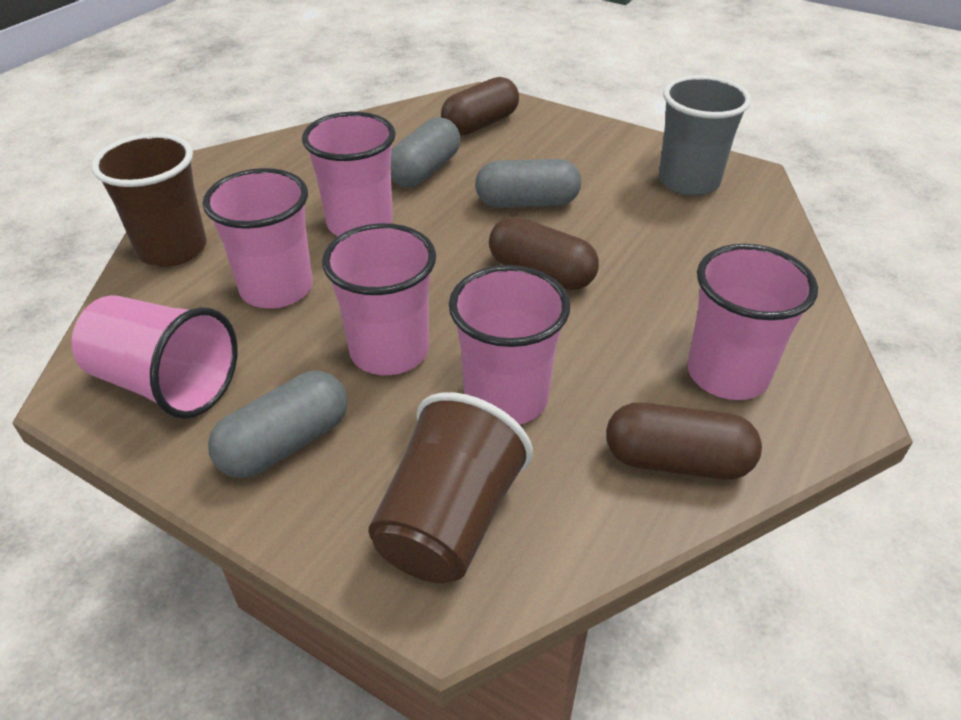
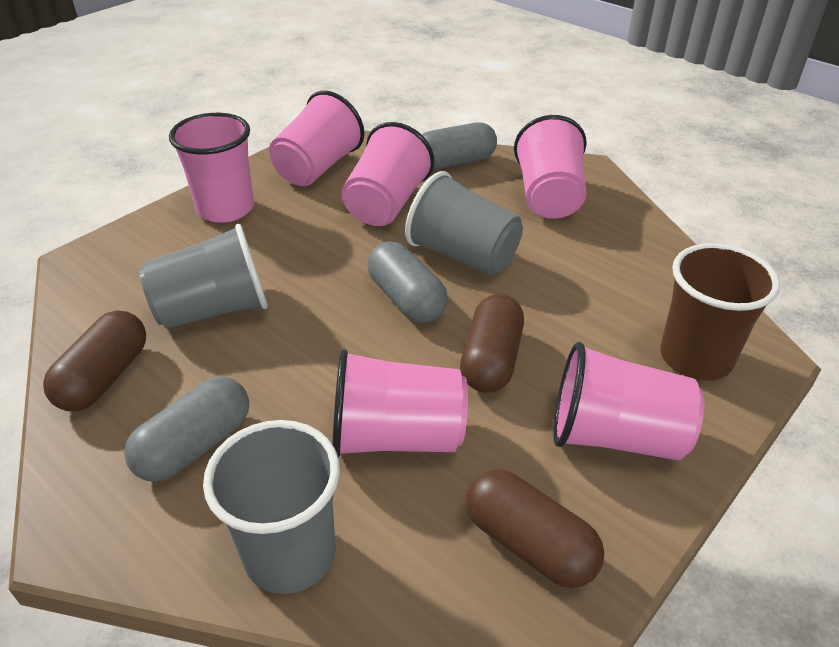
brown cup: 2 -> 1
grey cup: 1 -> 3

